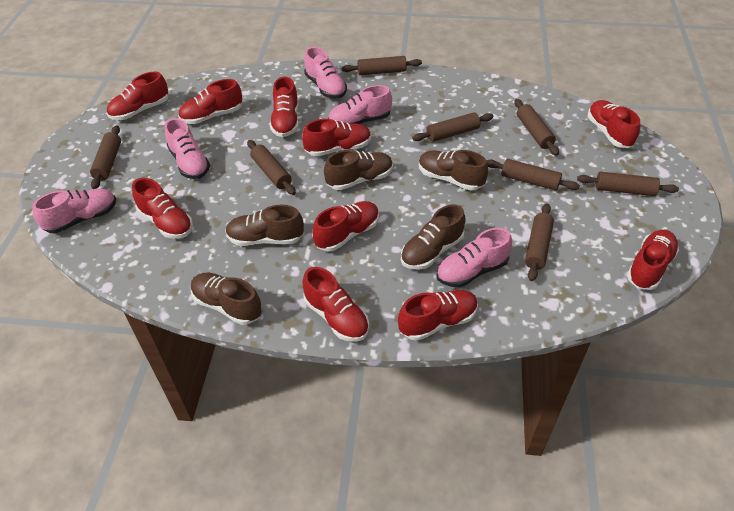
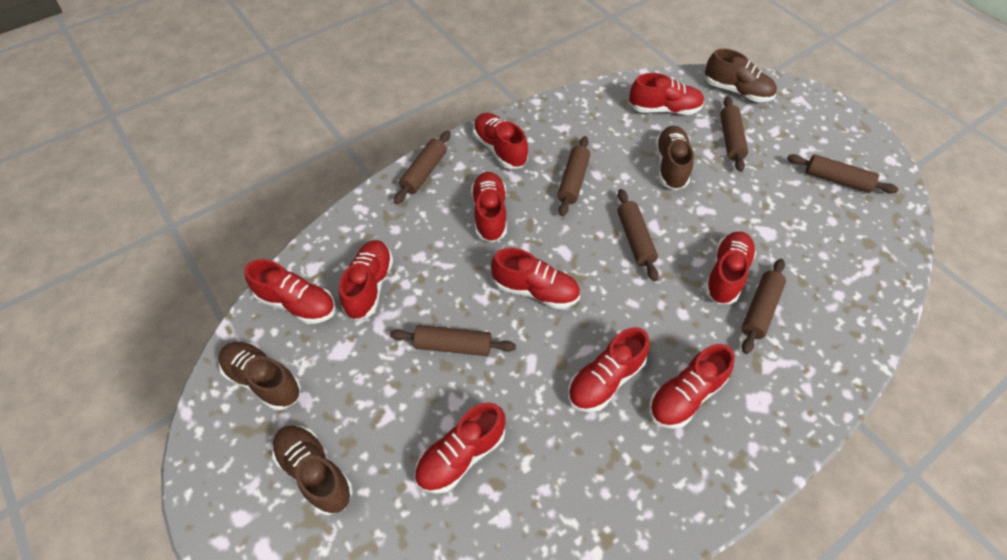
brown rolling pin: 8 -> 7
brown shoe: 5 -> 4
pink shoe: 5 -> 0

